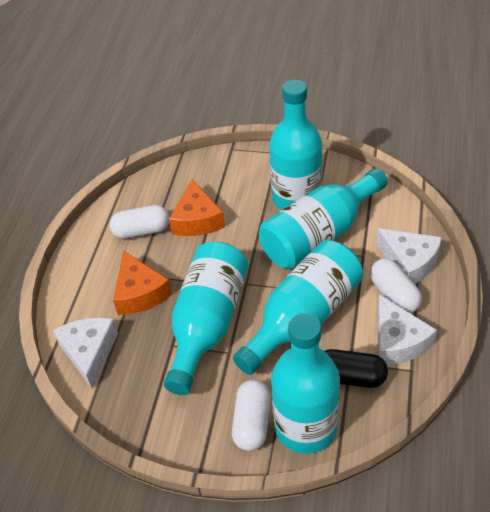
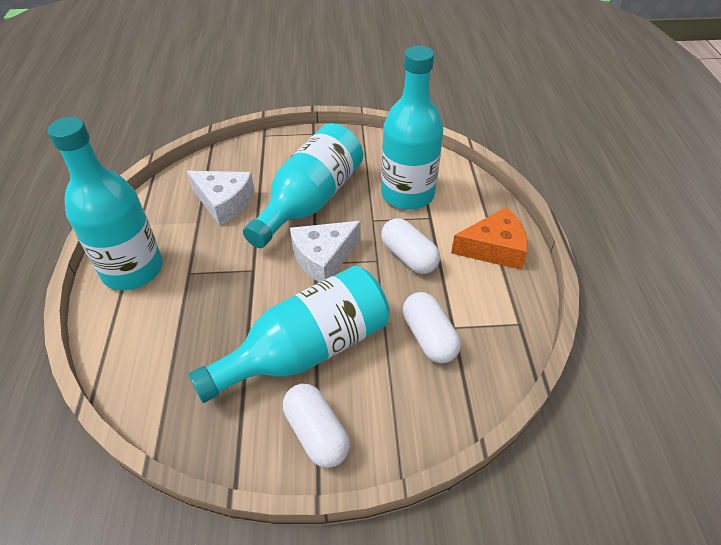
black capsule: 1 -> 0
orange cheese: 2 -> 1
turquoise bottle: 5 -> 4
white cheese: 3 -> 2

